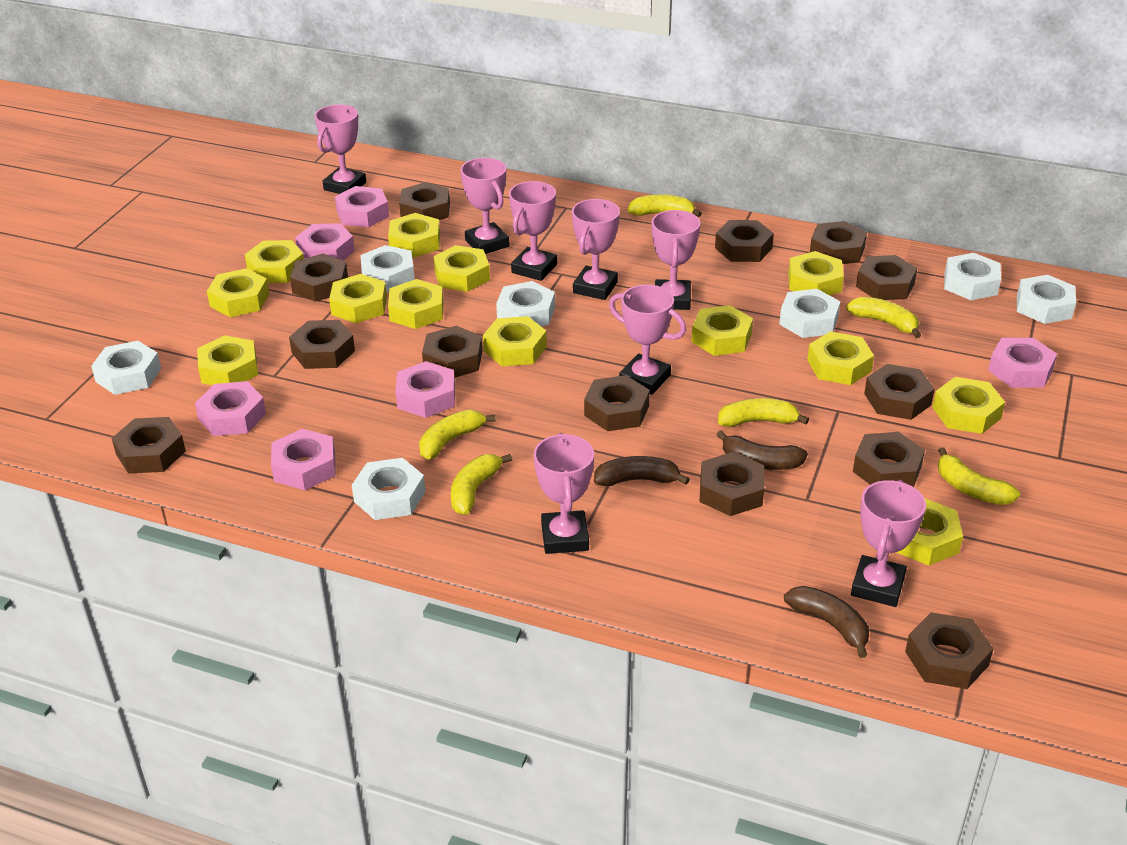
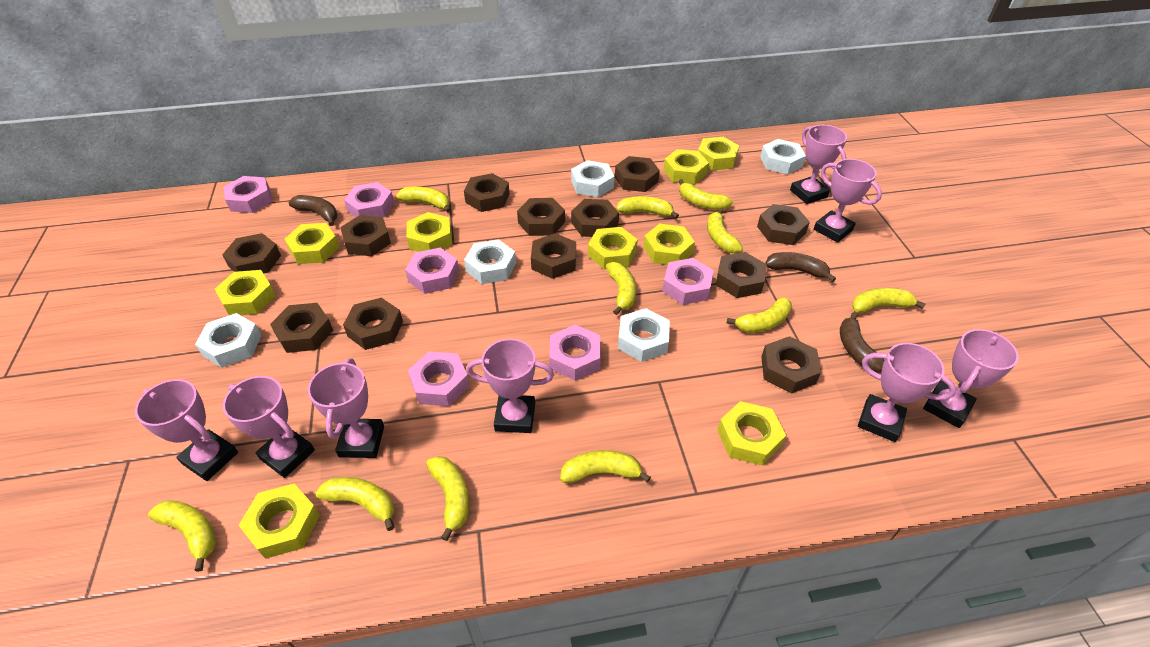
brown nut: 13 -> 12
white nut: 7 -> 5
yellow banana: 6 -> 11
yellow nut: 13 -> 9

